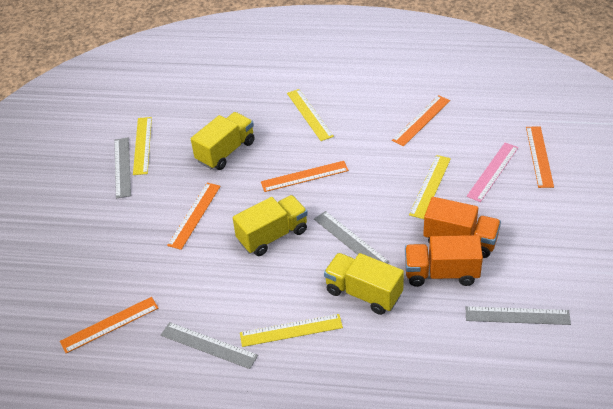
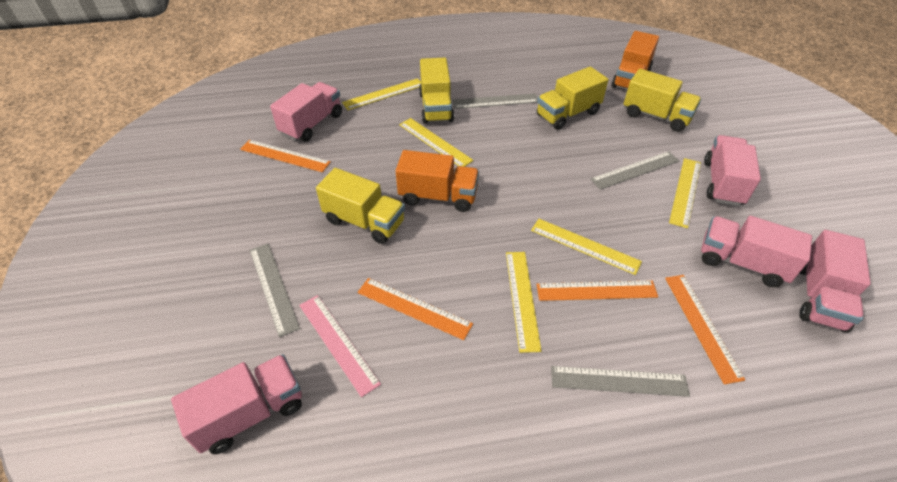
orange ruler: 5 -> 4
pink truck: 0 -> 5
yellow ruler: 4 -> 5
yellow truck: 3 -> 4

